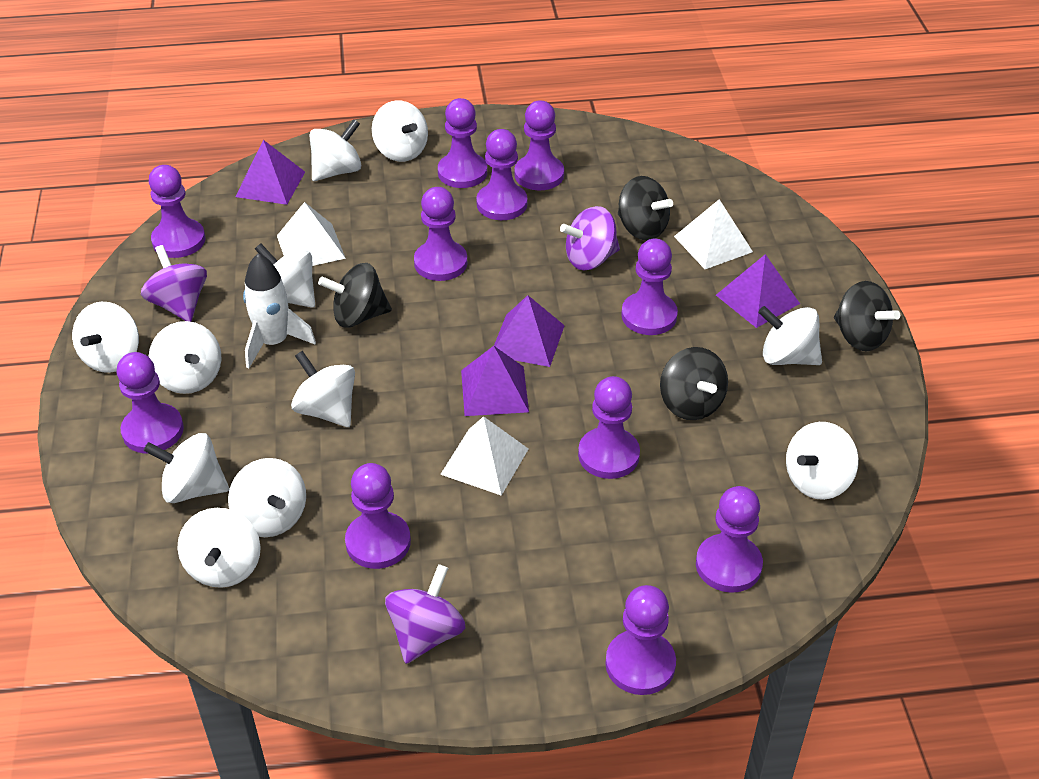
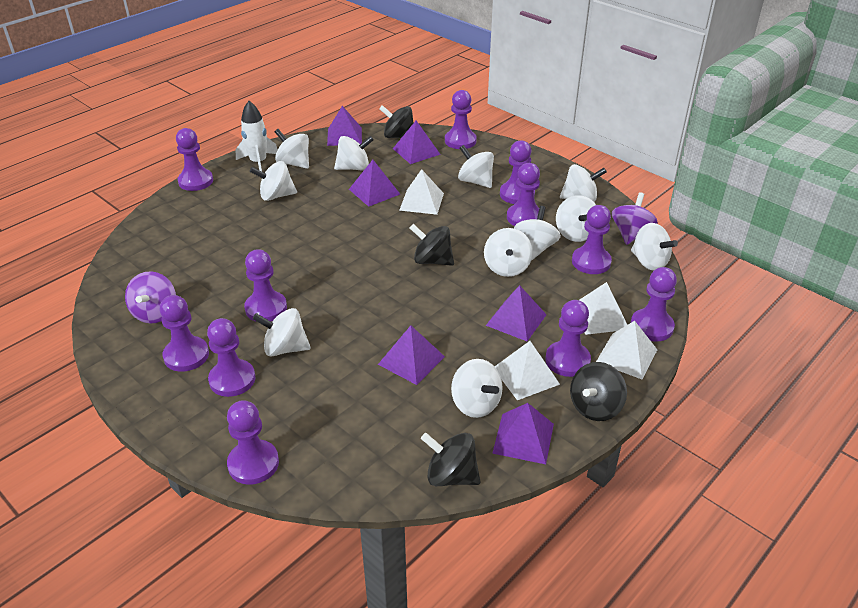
purple pyramid: 4 -> 6
purple spinning top: 3 -> 2
white pyramid: 3 -> 4

